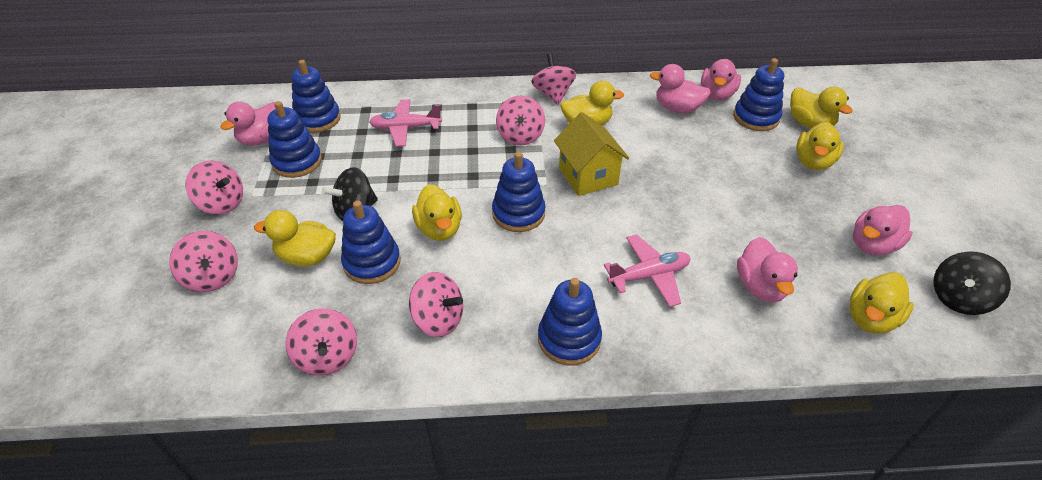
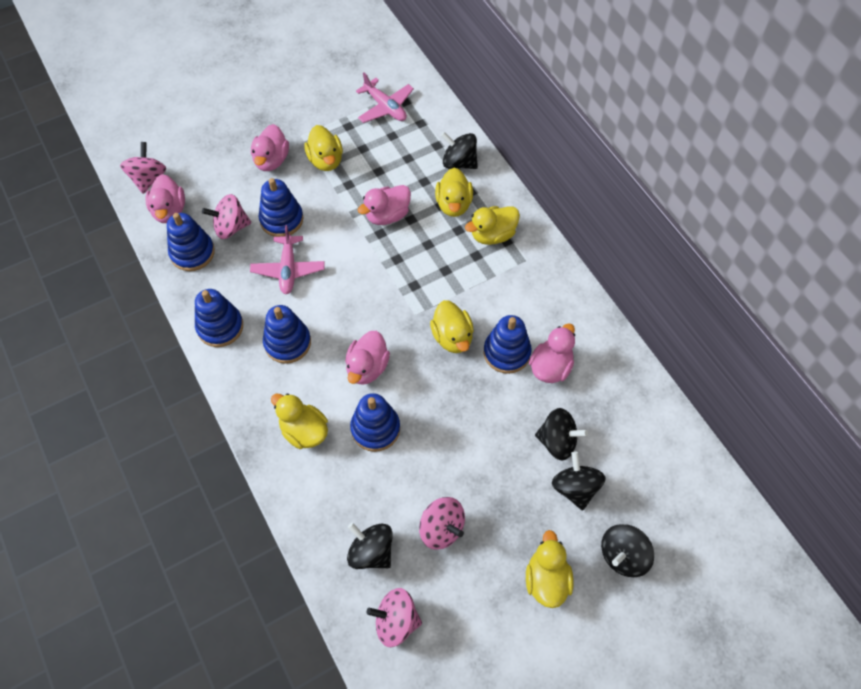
black spinning top: 2 -> 5
pink spinning top: 6 -> 4
yellow house: 1 -> 0

